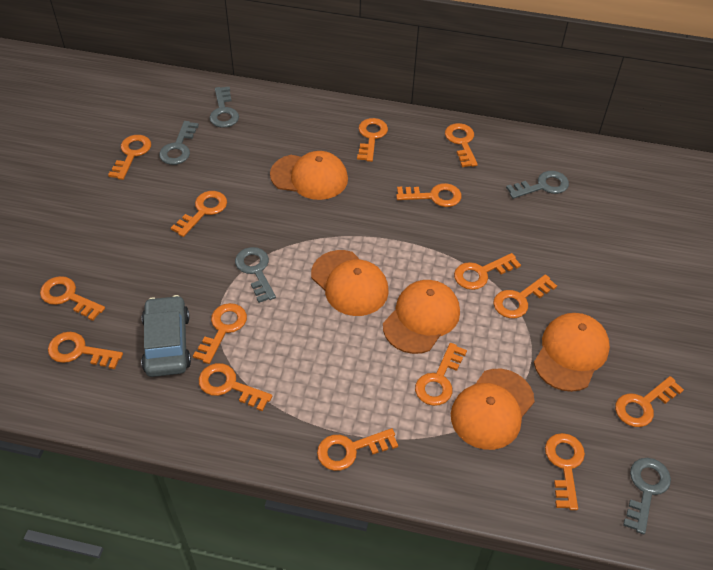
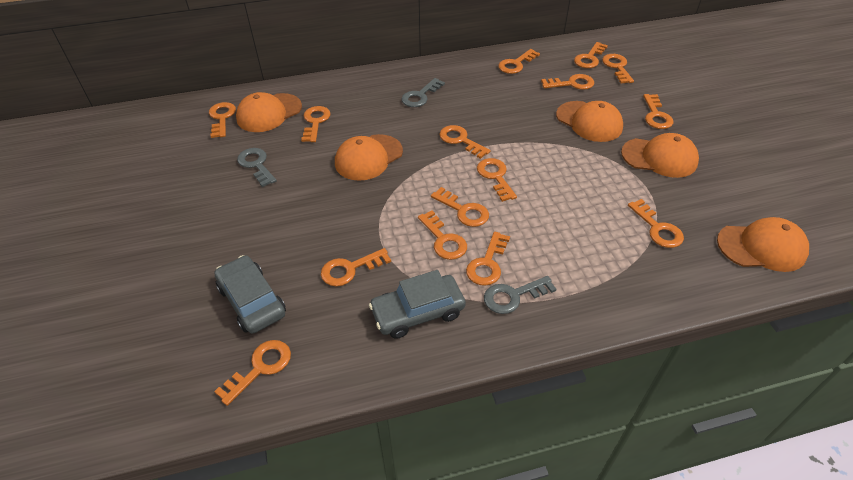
grey car: 1 -> 2
grey key: 5 -> 3

